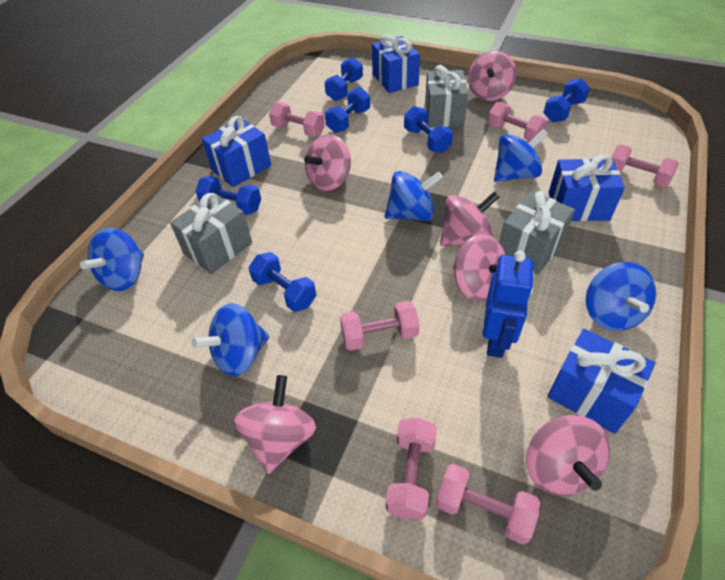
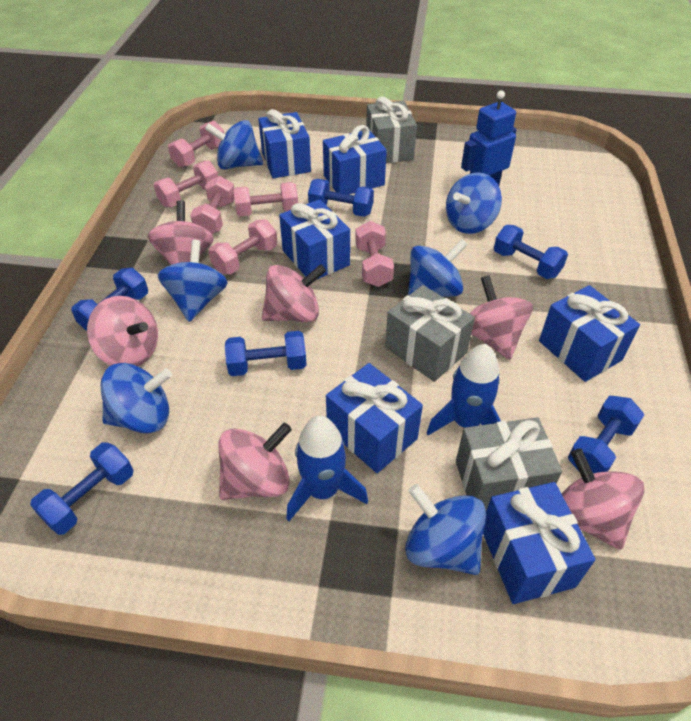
blue gift: 4 -> 6
blue rocket: 0 -> 2
blue spinning top: 5 -> 6

